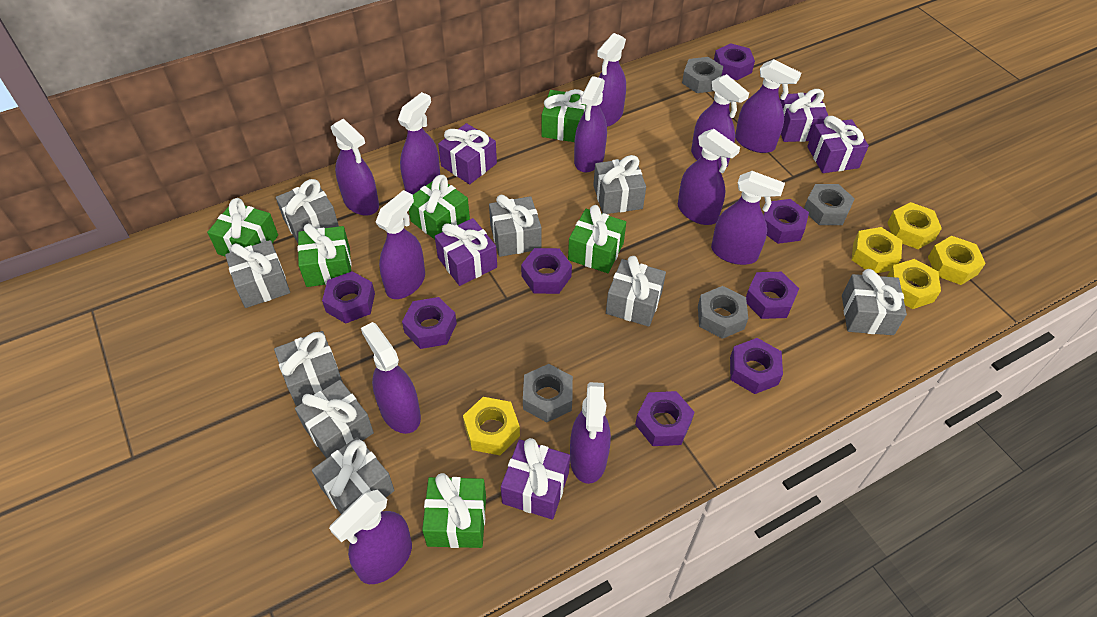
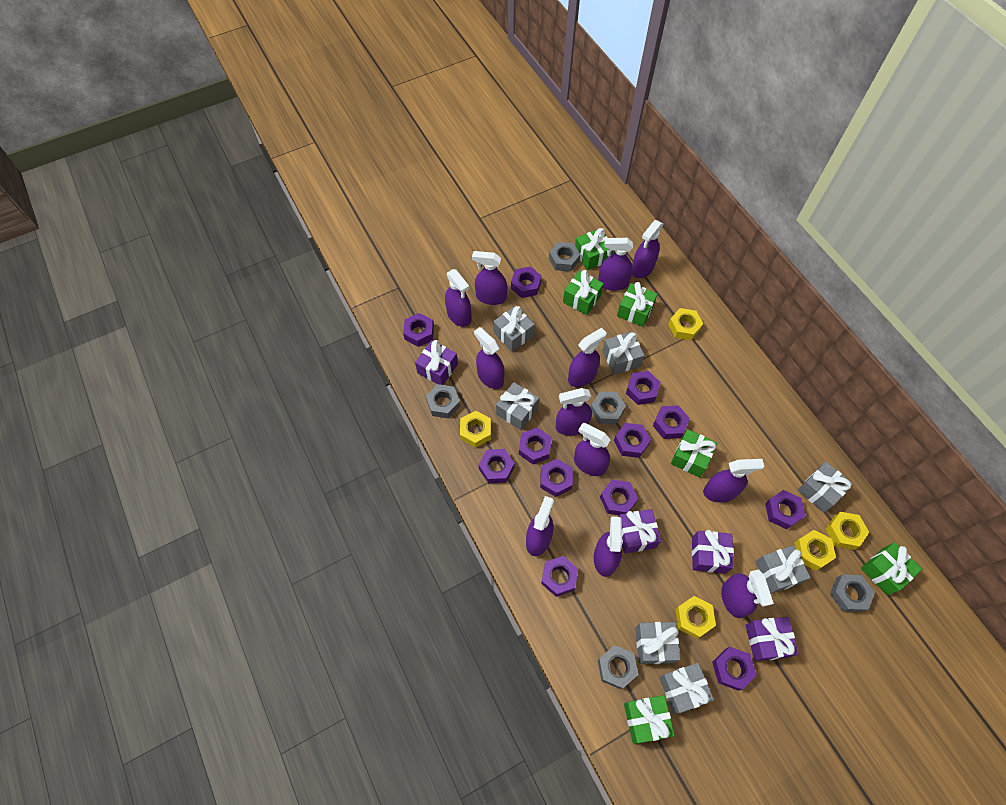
grey gift: 9 -> 7
grey nut: 4 -> 5
purple gift: 5 -> 4
purple nut: 8 -> 12

